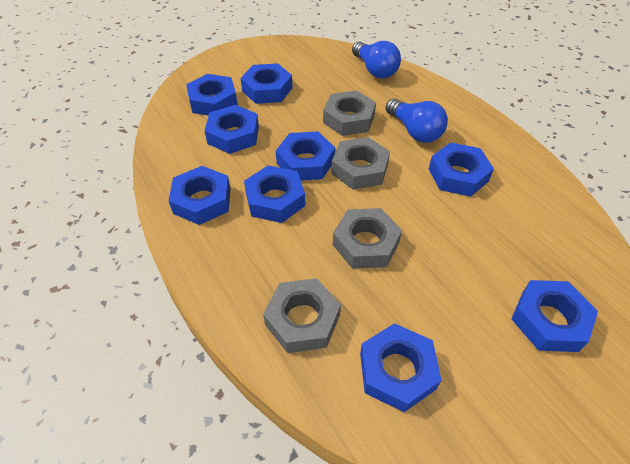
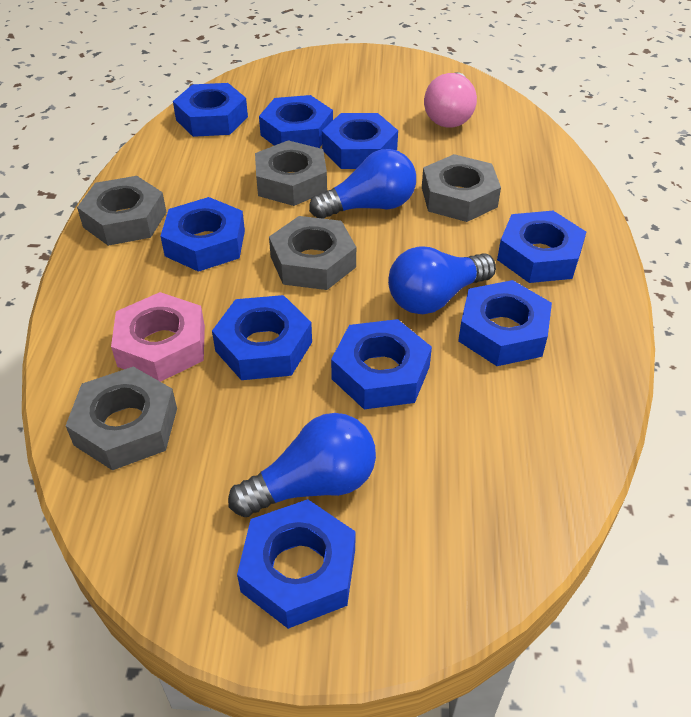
blue light bulb: 2 -> 3
grey nut: 4 -> 5
pink light bulb: 0 -> 1
pink nut: 0 -> 1

